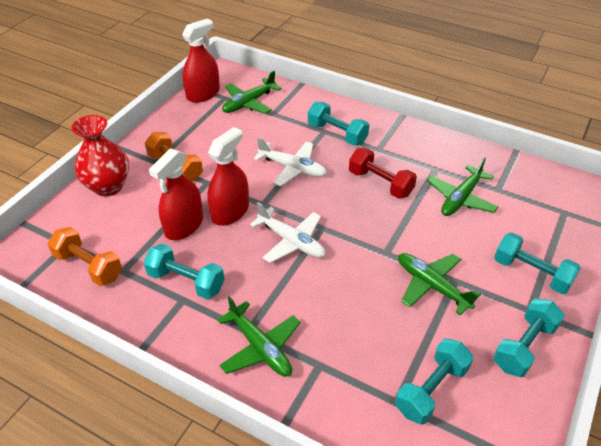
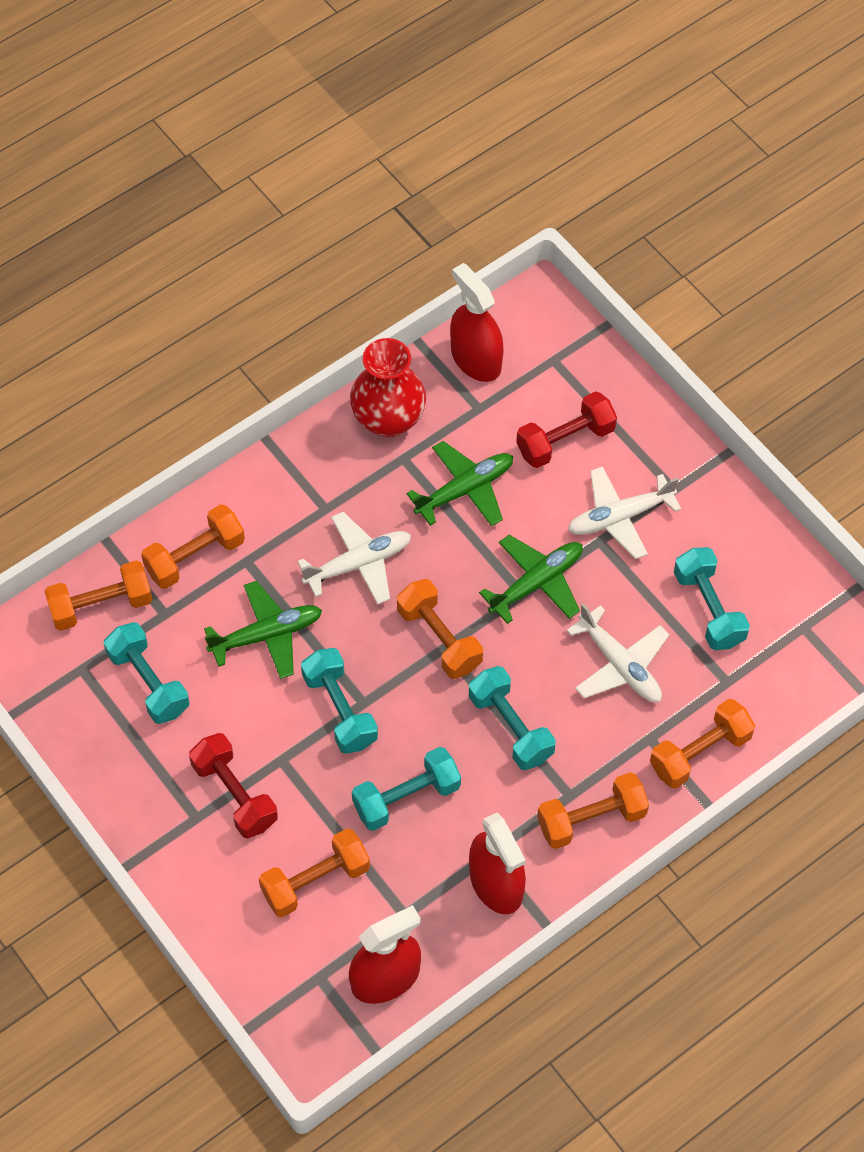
green plane: 4 -> 3
orange dumbbell: 2 -> 6
red dumbbell: 1 -> 2
white plane: 2 -> 3

